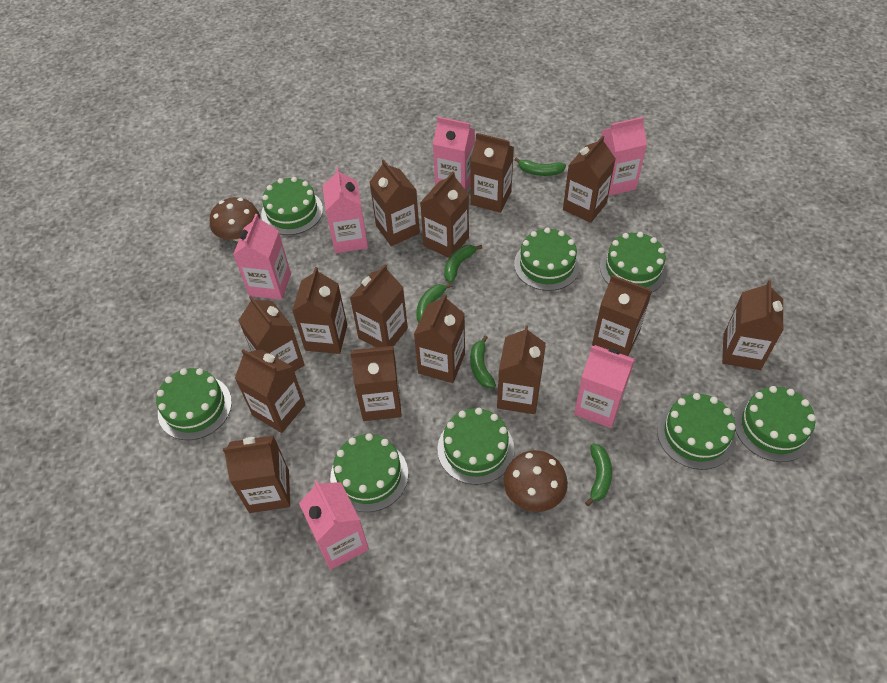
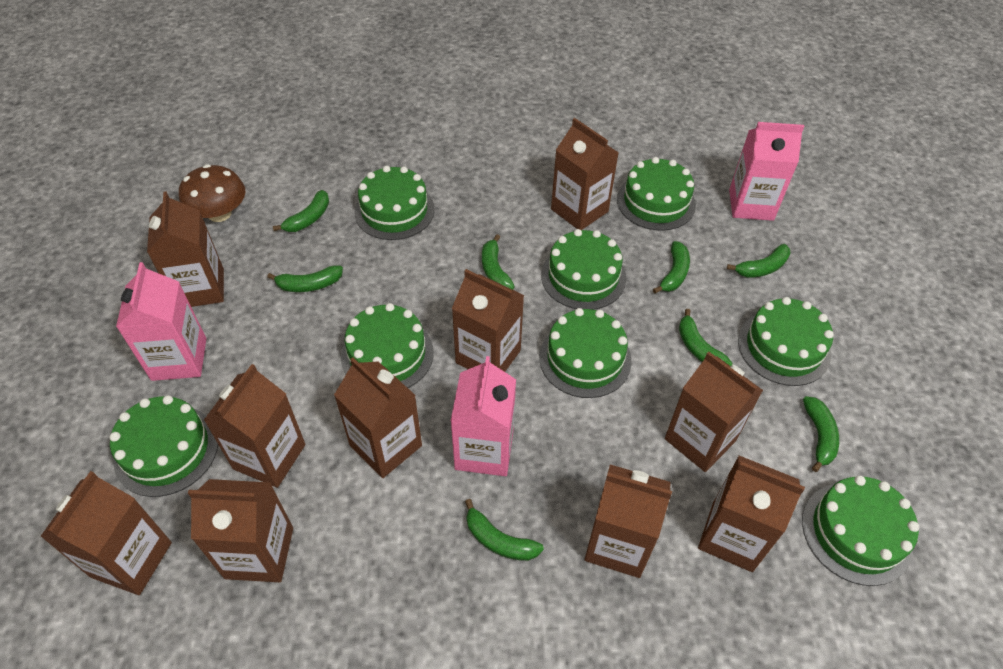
brown carton: 14 -> 10
brown mushroom: 2 -> 1
green banana: 5 -> 8
pink carton: 6 -> 3

